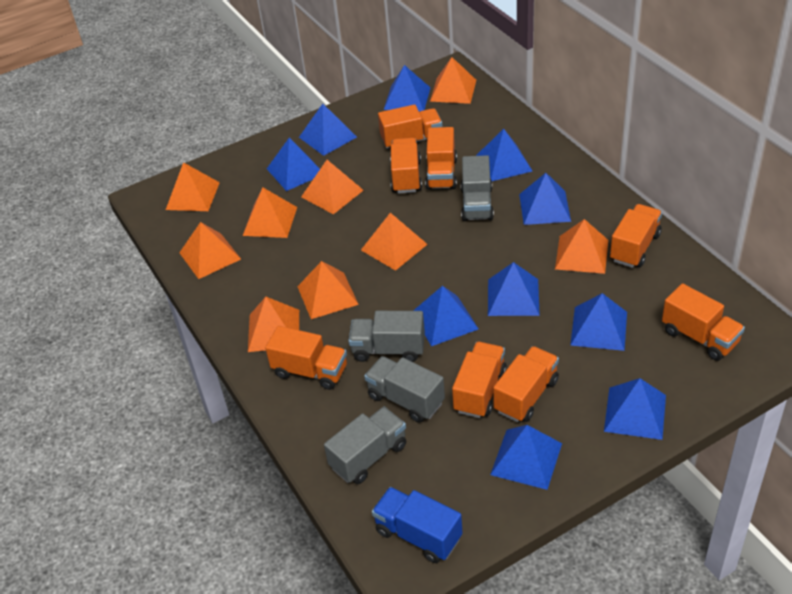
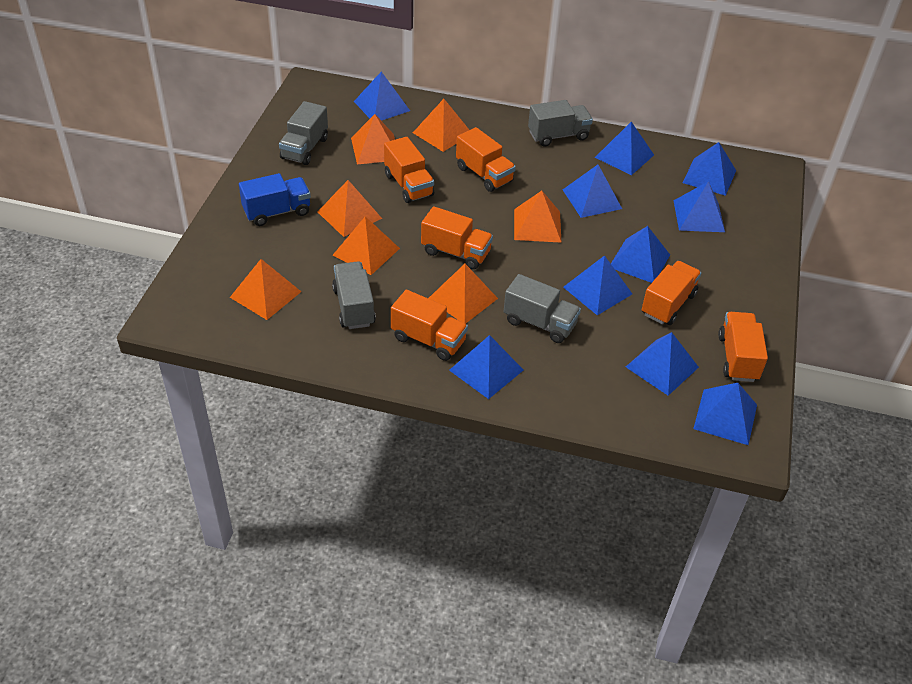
orange pyramid: 9 -> 7
orange truck: 8 -> 6

